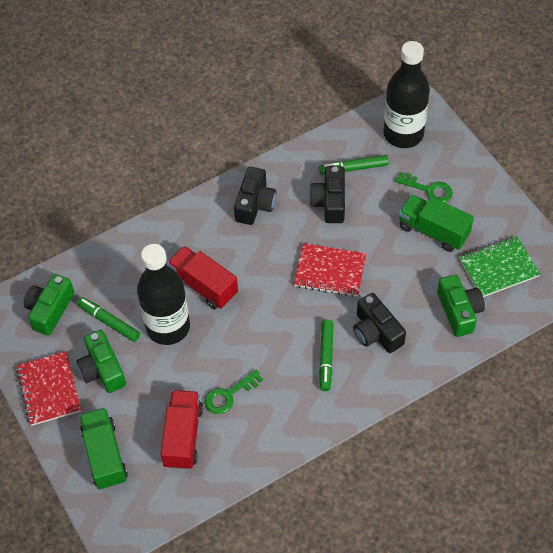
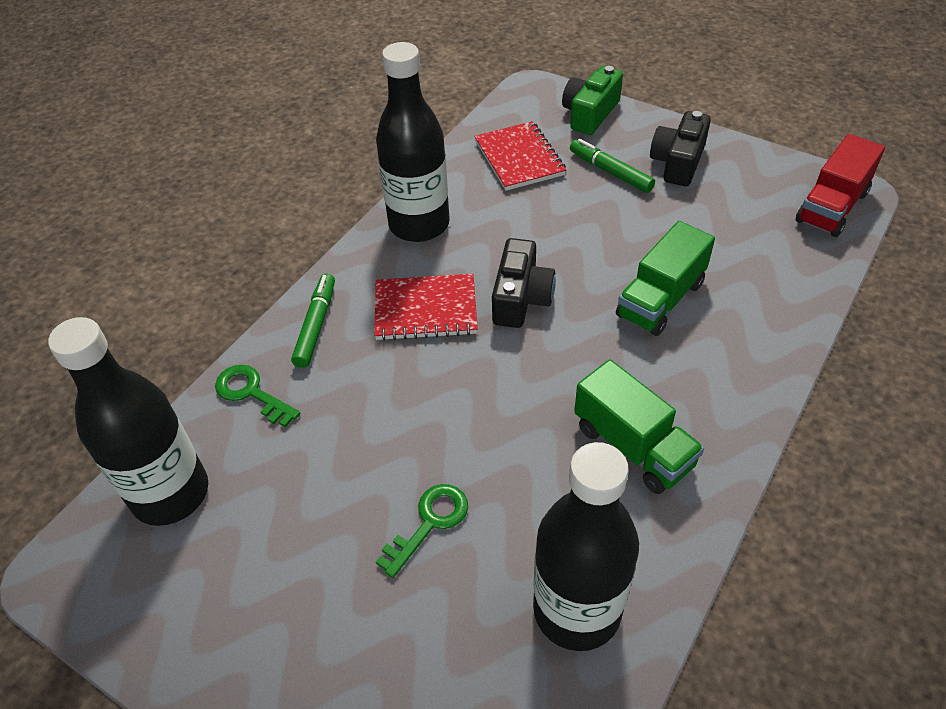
black bottle: 2 -> 3
black camera: 3 -> 2
green camera: 3 -> 1
green marker: 3 -> 2
green notebook: 1 -> 0
red truck: 2 -> 1

